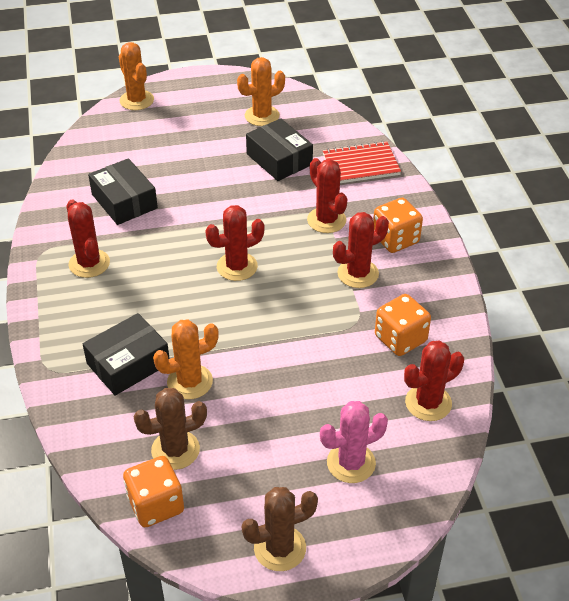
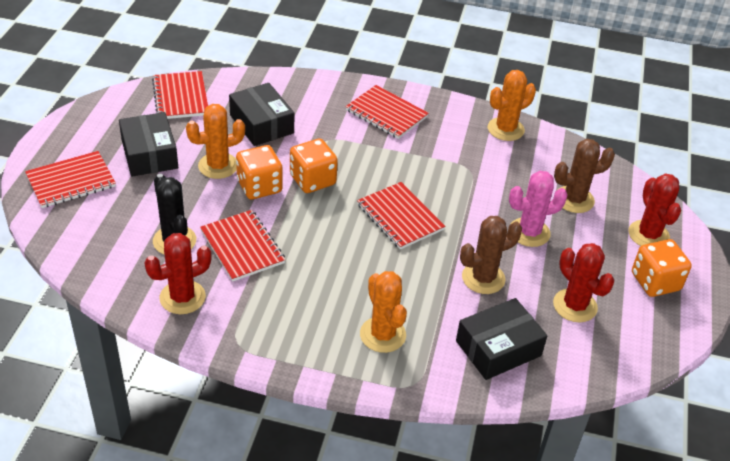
black cactus: 0 -> 1
red cactus: 5 -> 3
red notebook: 1 -> 5

